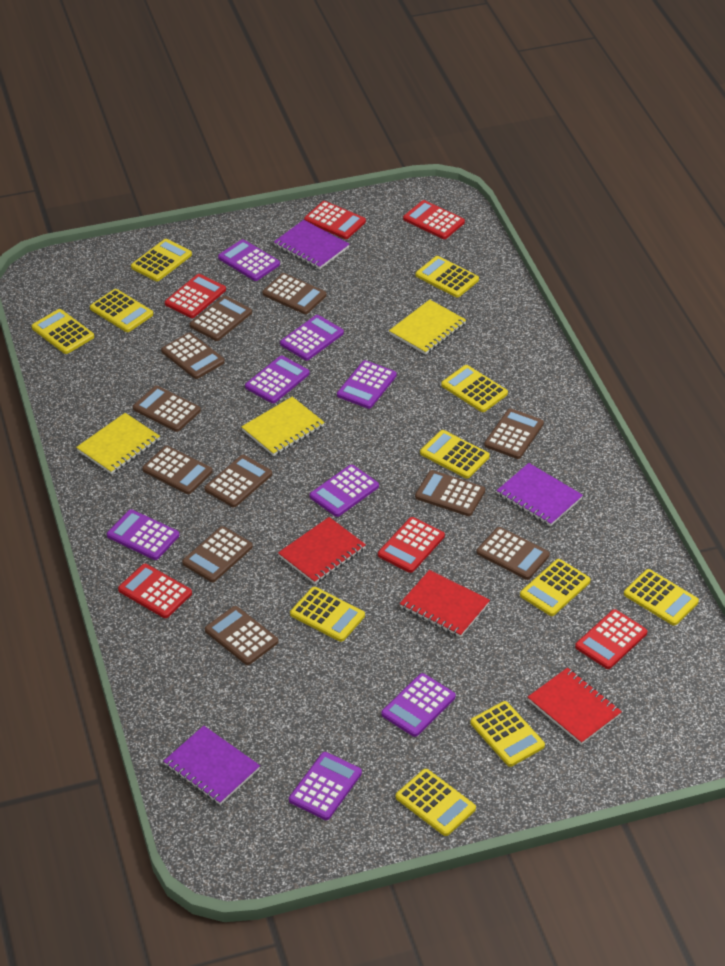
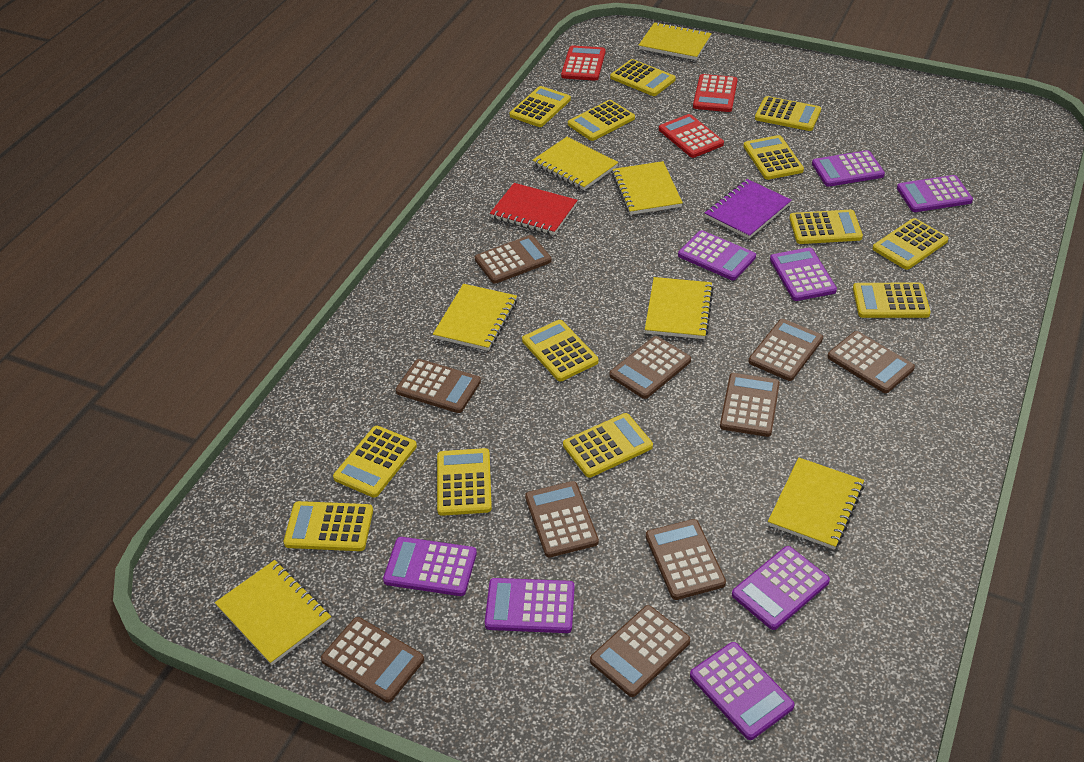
brown calculator: 11 -> 10
purple notebook: 3 -> 1
red calculator: 6 -> 3
red notebook: 3 -> 1
yellow calculator: 11 -> 13
yellow notebook: 3 -> 7

